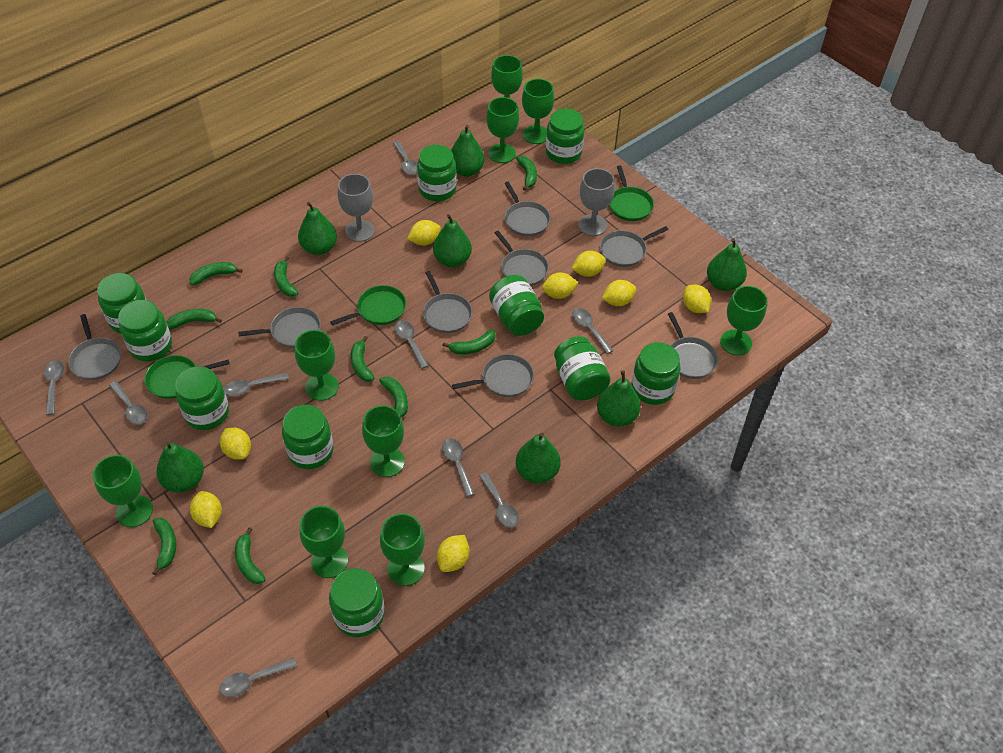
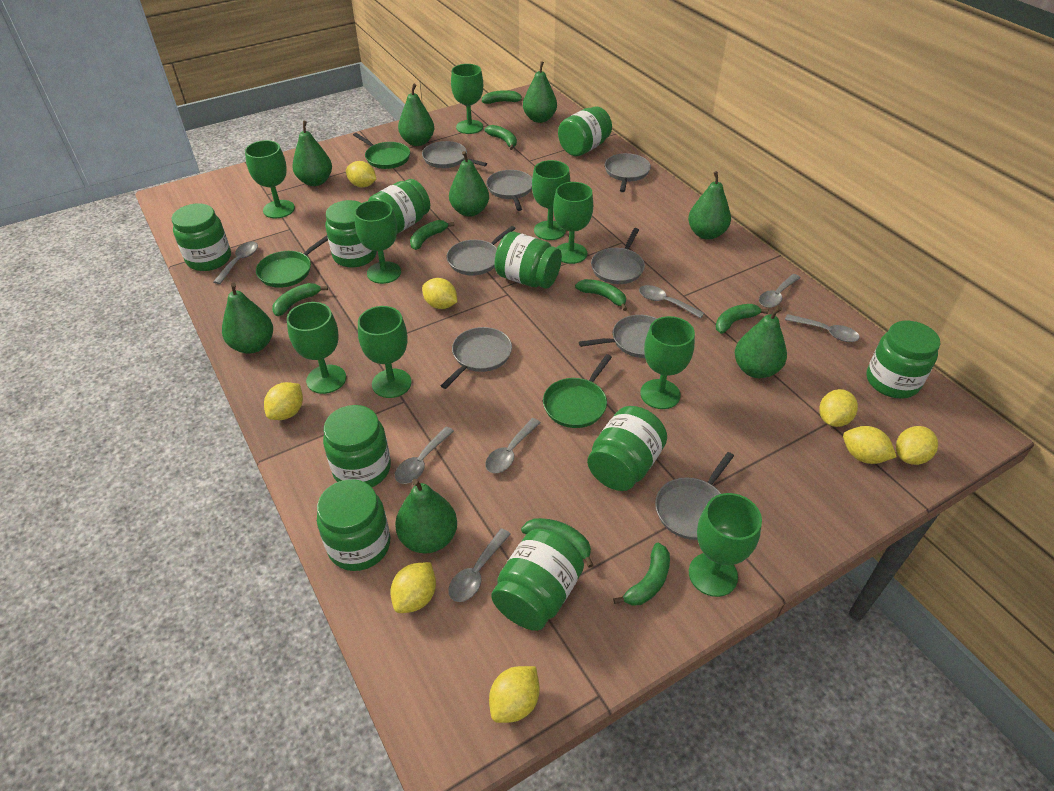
green banana: 9 -> 8
green pear: 7 -> 8
grey goblet: 2 -> 0
grey spoon: 9 -> 7

